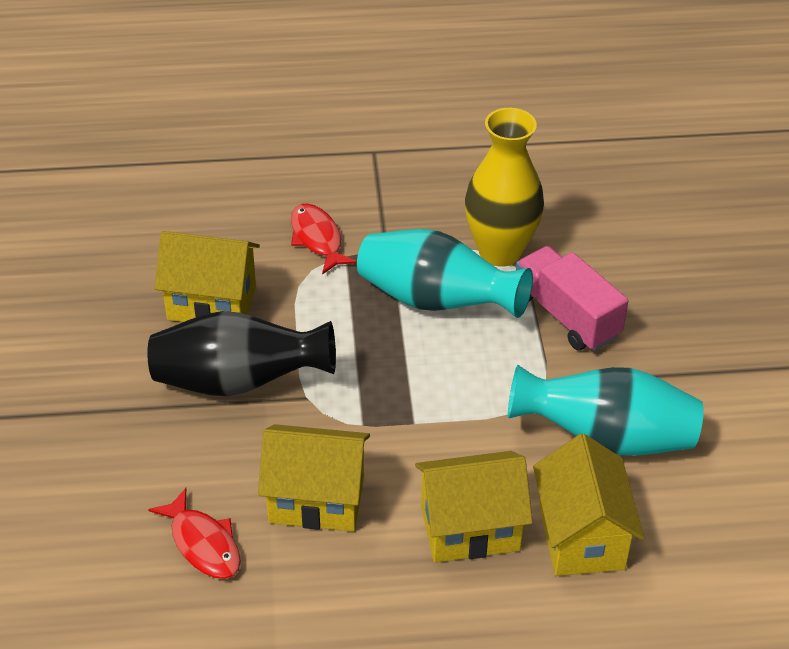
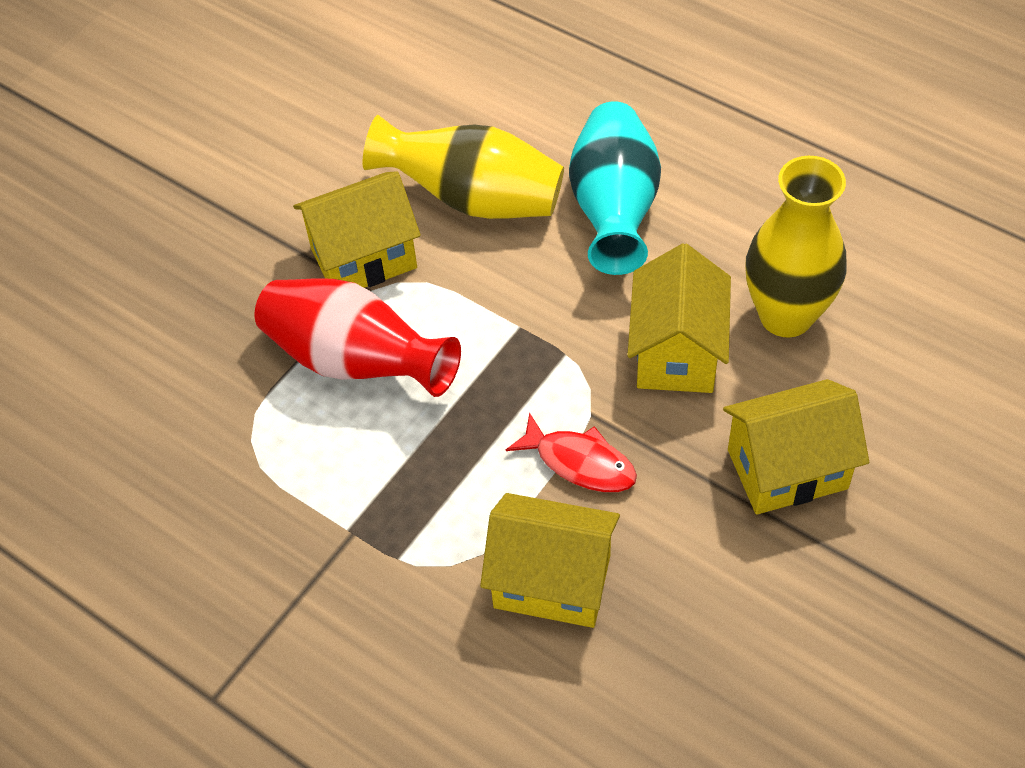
black vase: 1 -> 0
pink truck: 1 -> 0
red fish: 2 -> 1
red vase: 0 -> 1
turquoise vase: 2 -> 1
yellow vase: 1 -> 2

